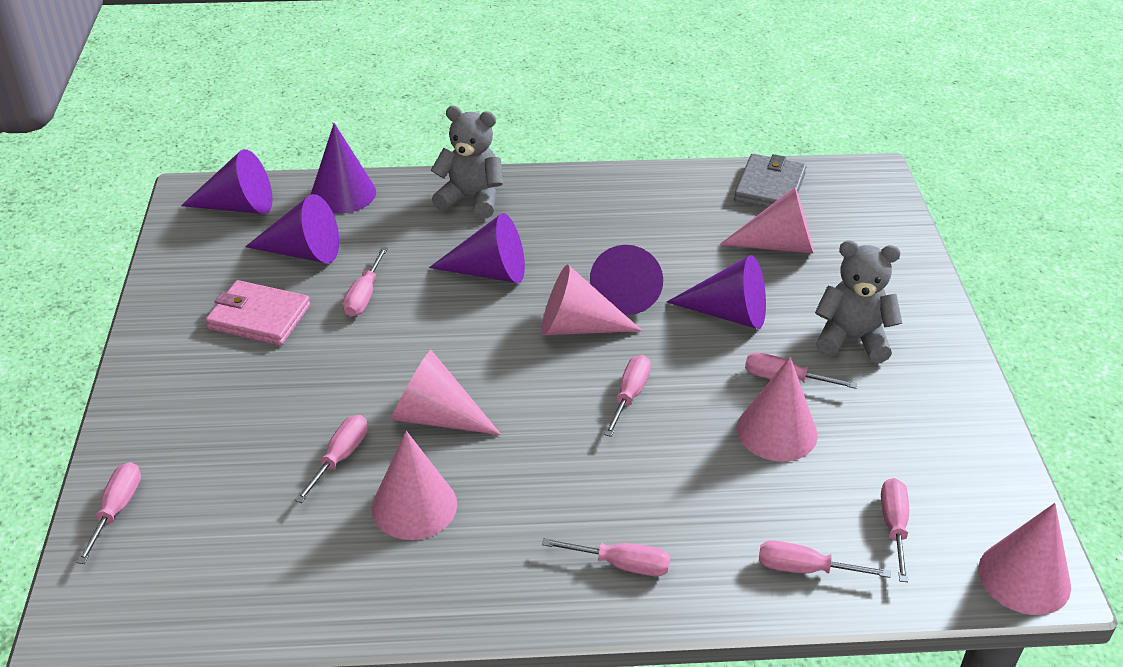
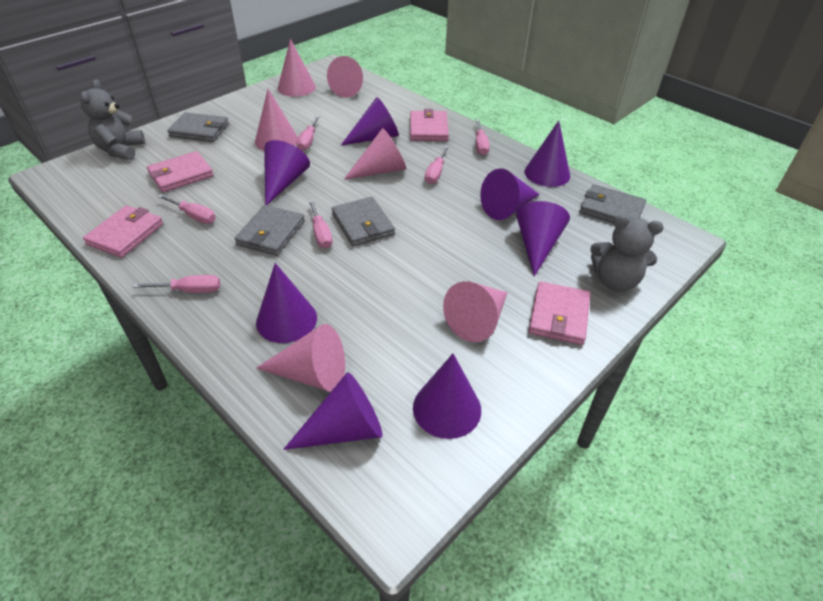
grey wallet: 1 -> 4
pink screwdriver: 8 -> 6
pink wallet: 1 -> 4
purple cone: 6 -> 8

